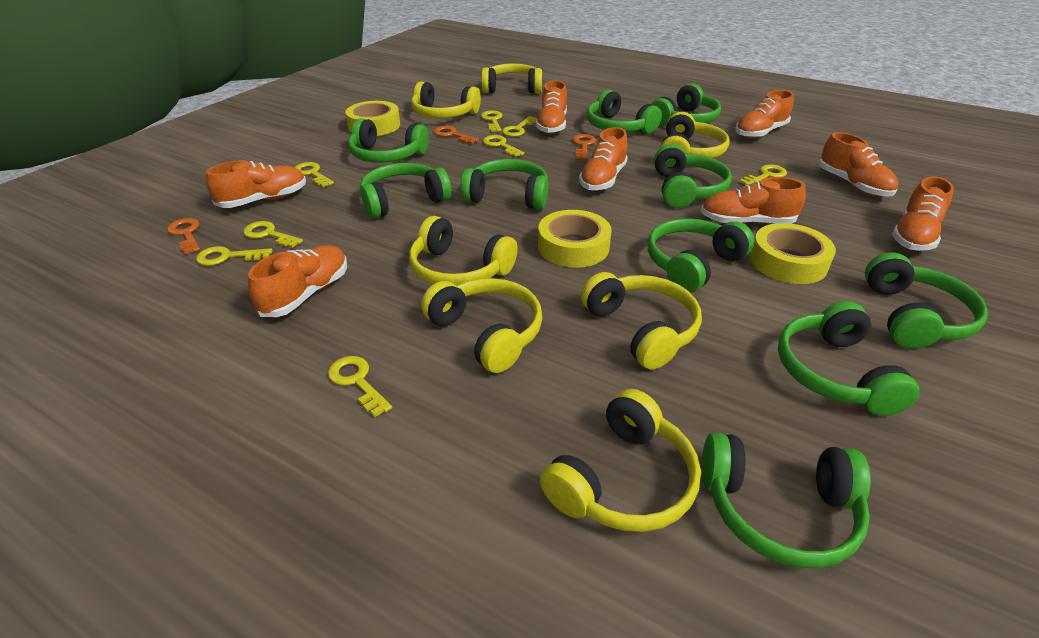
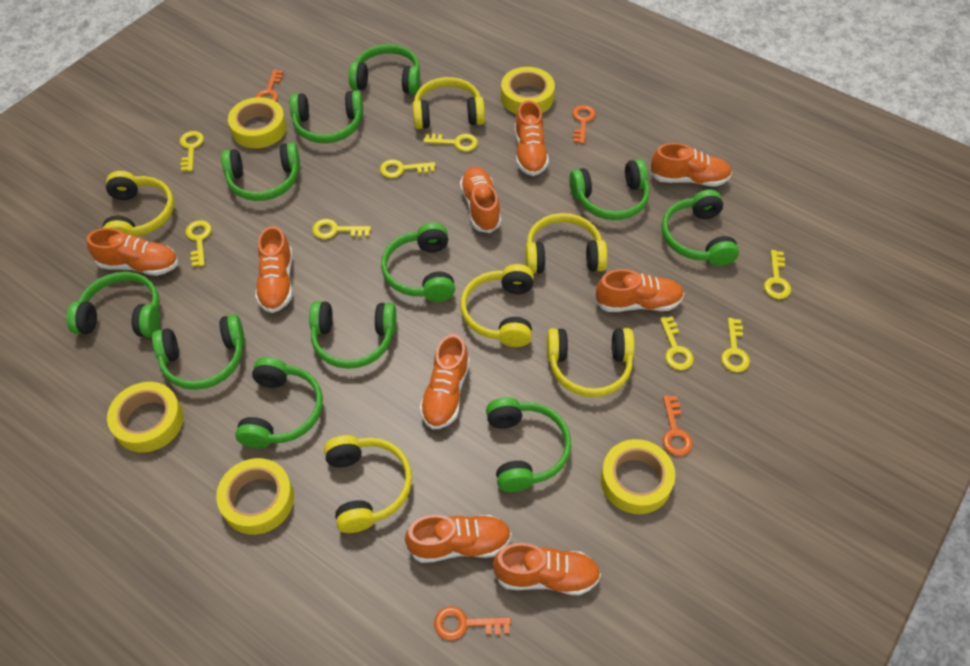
green headphones: 10 -> 11
orange key: 3 -> 4
orange shoe: 8 -> 9
yellow headphones: 7 -> 6
yellow tape: 3 -> 5

